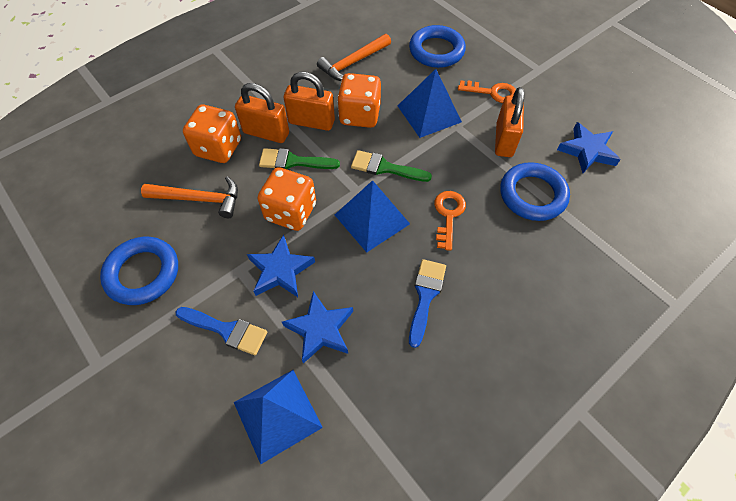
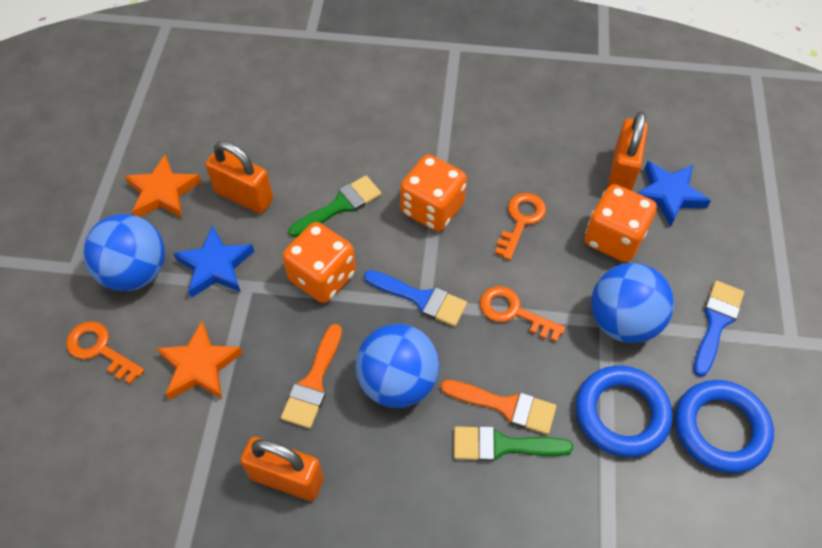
blue ball: 0 -> 3
blue pyramid: 3 -> 0
blue ring: 3 -> 2
blue star: 3 -> 2
orange brush: 0 -> 2
orange hammer: 2 -> 0
orange key: 2 -> 3
orange star: 0 -> 2

